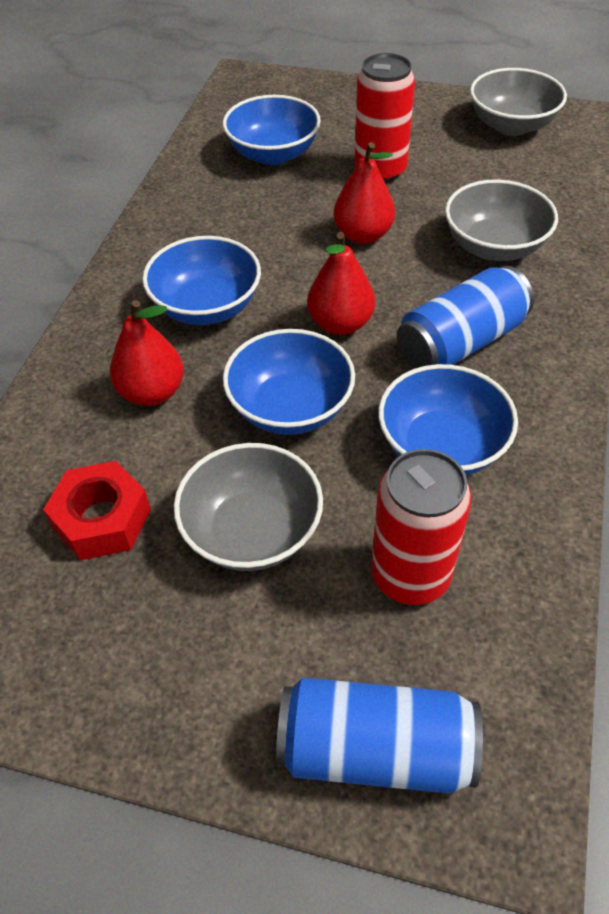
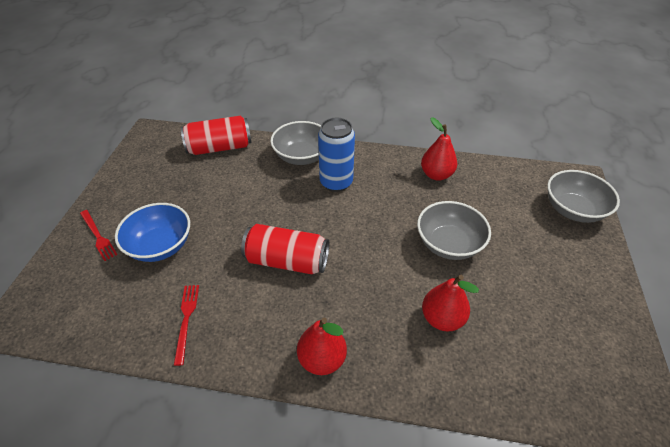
blue bowl: 4 -> 1
blue can: 2 -> 1
red fork: 0 -> 2
red nut: 1 -> 0

